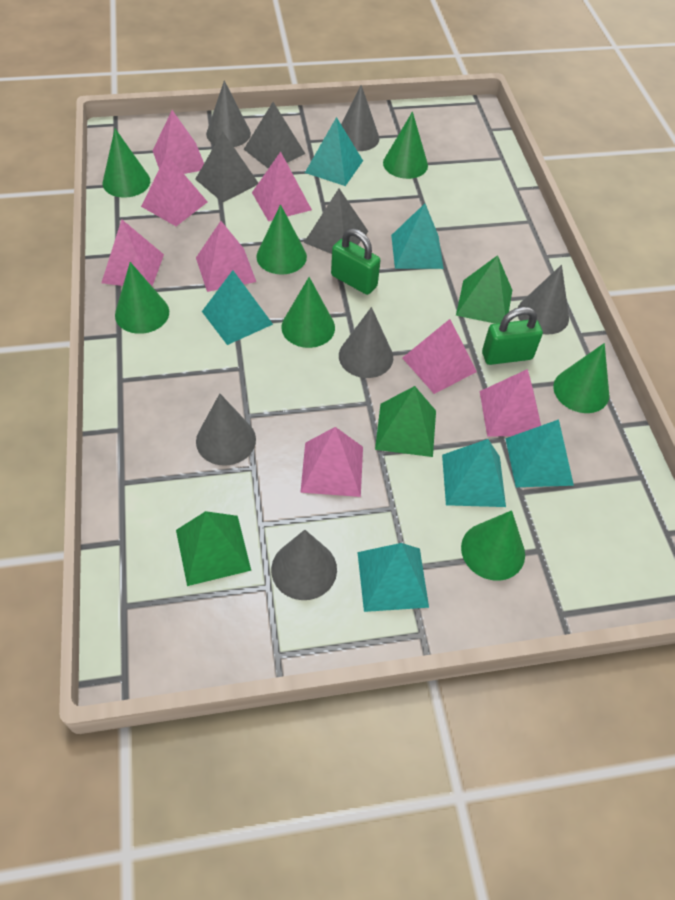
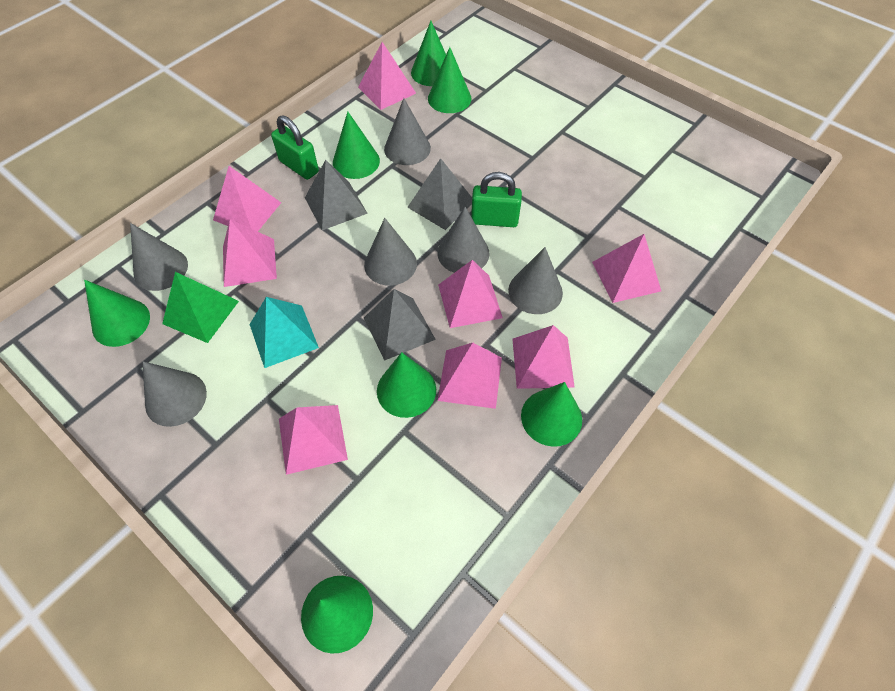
green pyramid: 3 -> 1
turquoise pyramid: 6 -> 1

